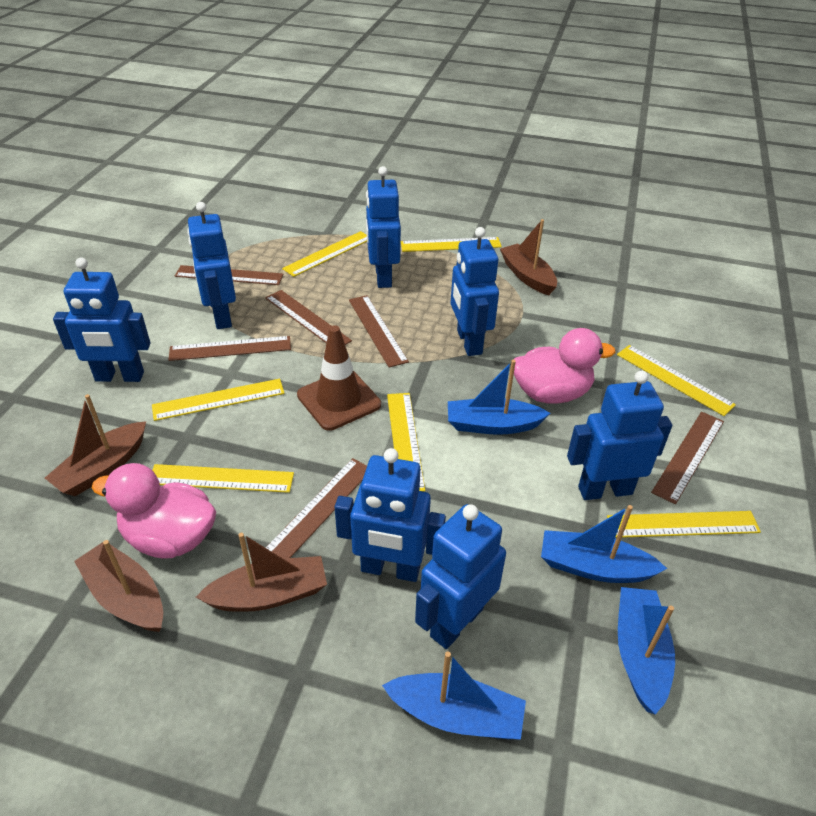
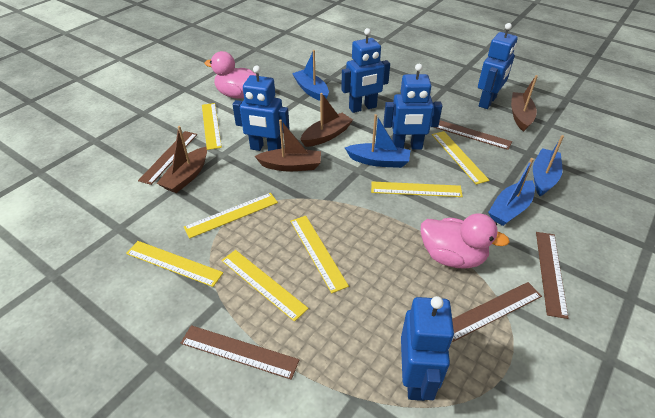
blue robot: 7 -> 5
brown ruler: 6 -> 5
brown traffic cone: 1 -> 0

